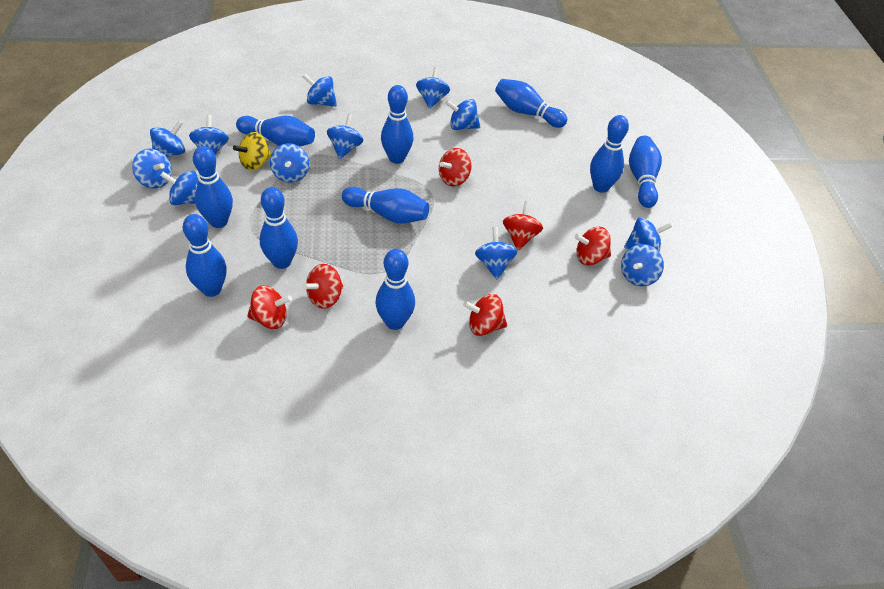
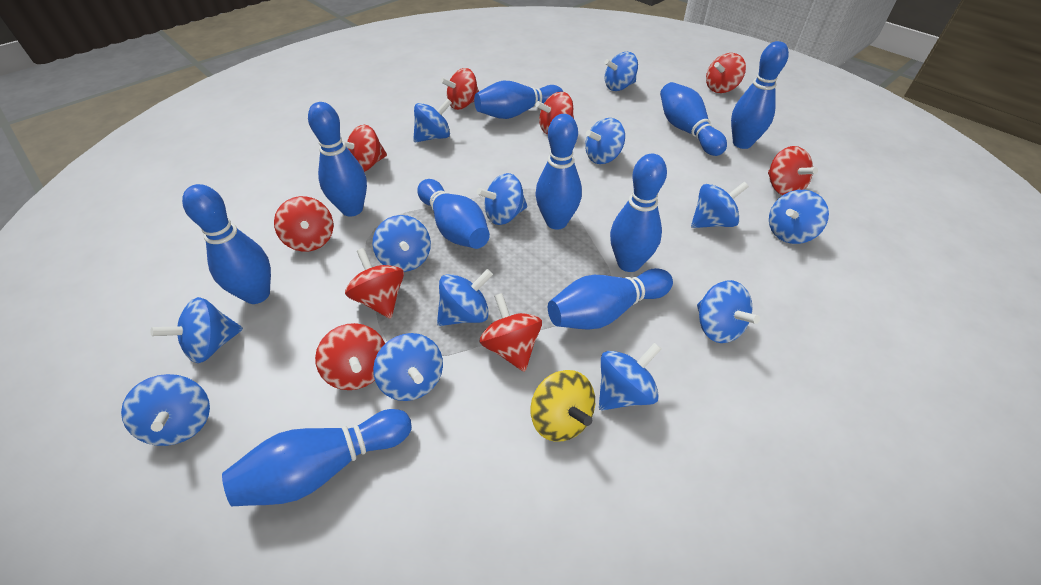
blue spinning top: 12 -> 13
red spinning top: 6 -> 9

